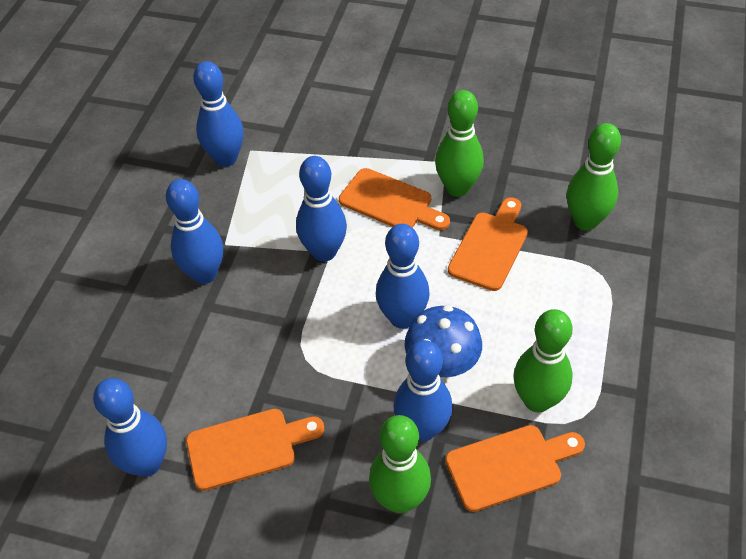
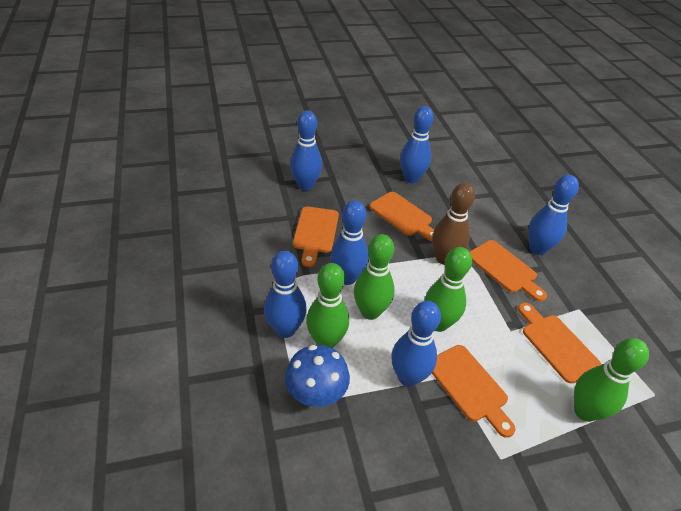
brown bowling pin: 0 -> 1
orange cutting board: 4 -> 5

